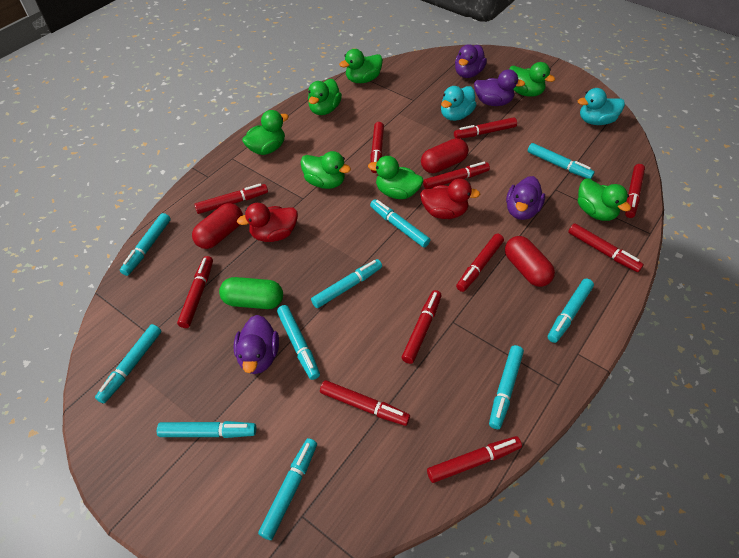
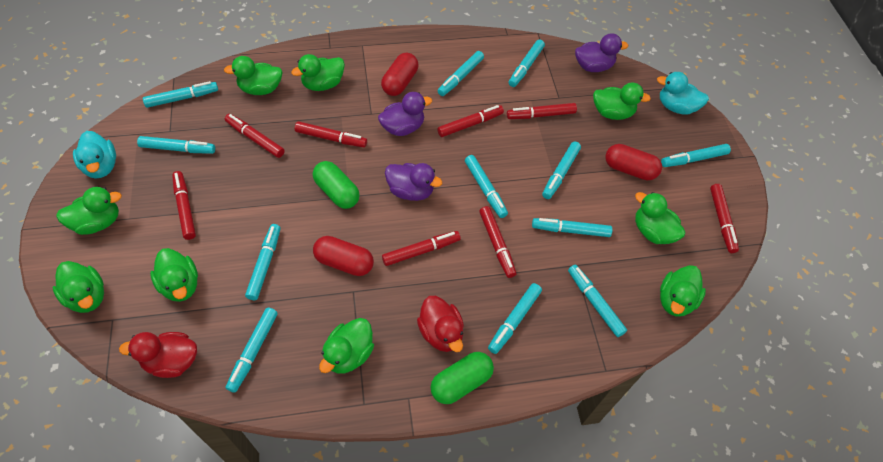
green capsule: 1 -> 2
green duck: 7 -> 9
purple duck: 4 -> 3
red marker: 11 -> 8
turquoise marker: 10 -> 12

